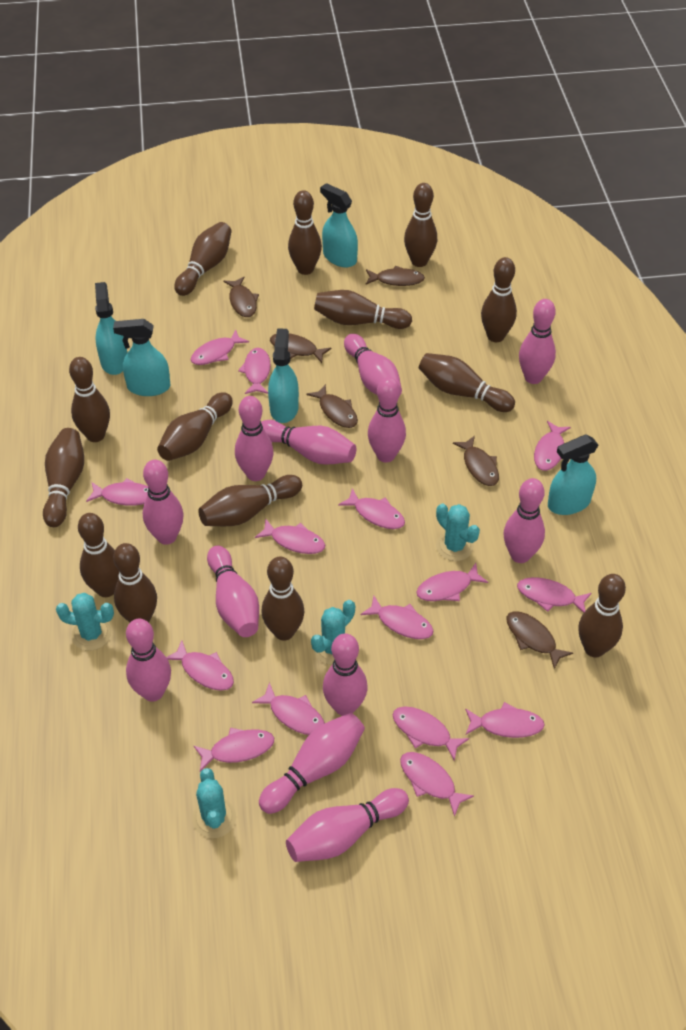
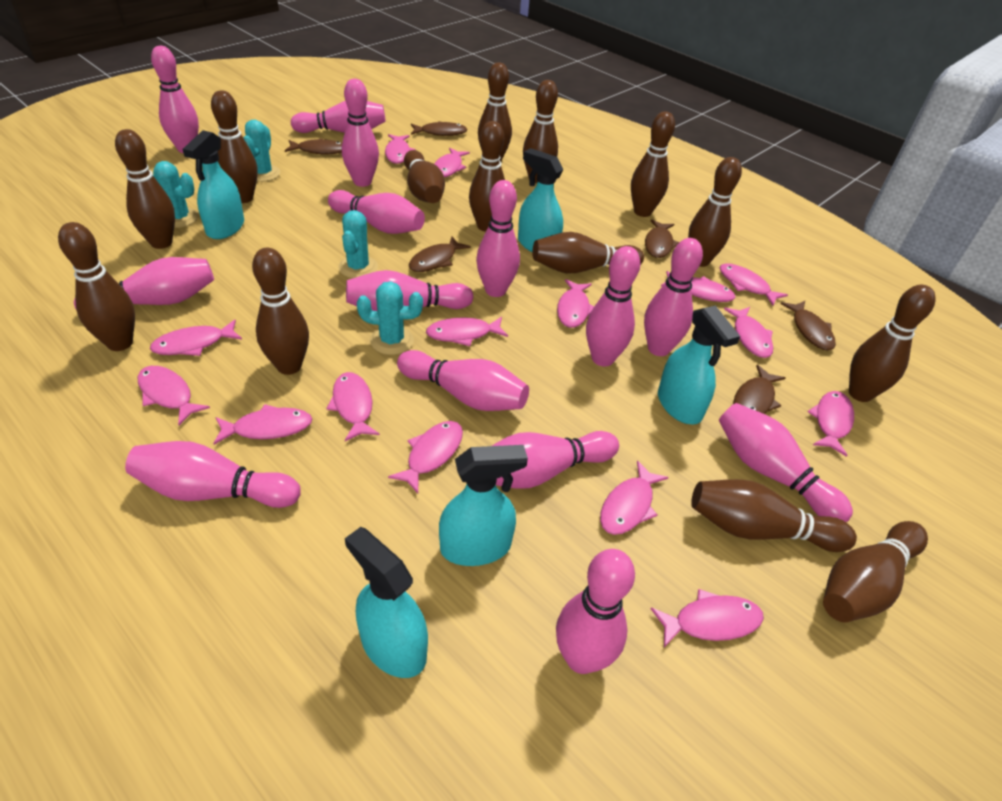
pink bowling pin: 12 -> 14

